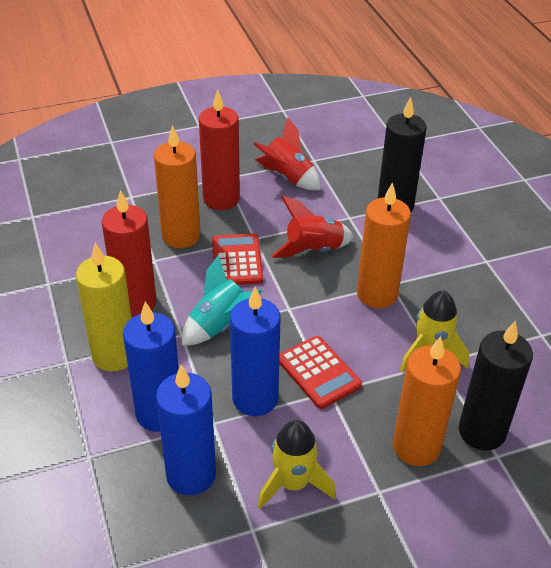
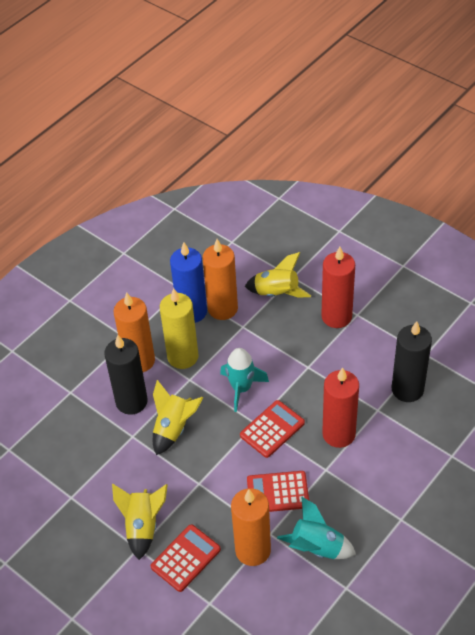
blue candle: 3 -> 1
red calculator: 2 -> 3
red rocket: 2 -> 0
turquoise rocket: 1 -> 2
yellow rocket: 2 -> 3

